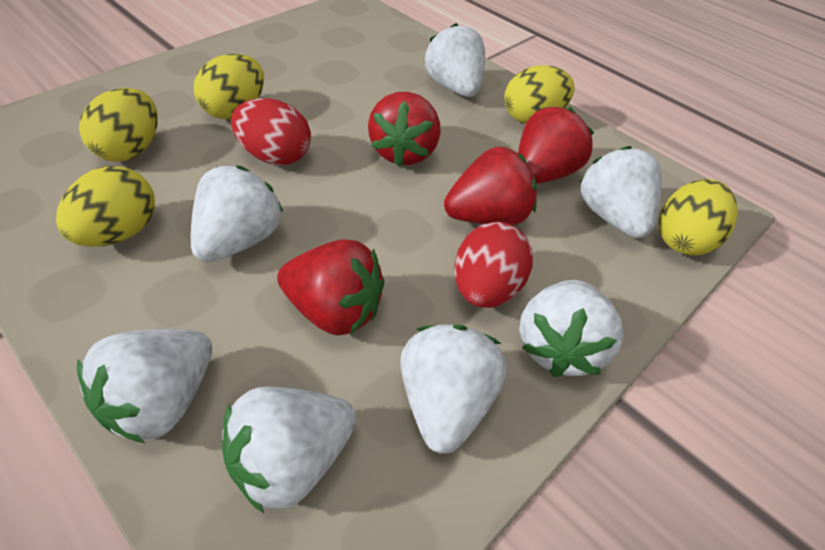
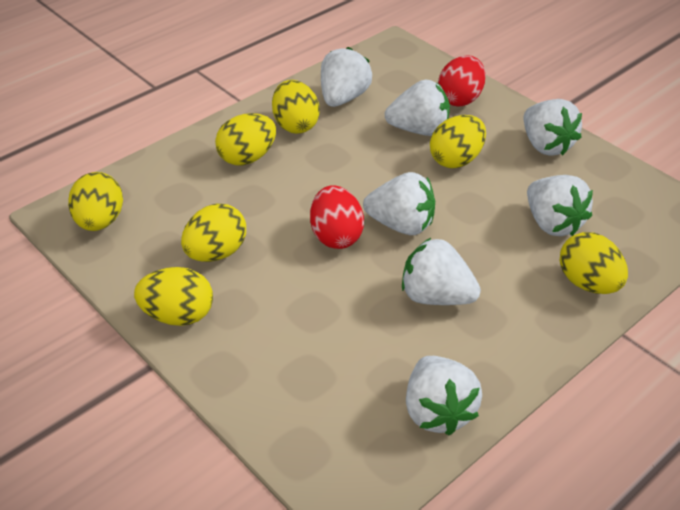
red strawberry: 4 -> 0
yellow egg: 5 -> 7

